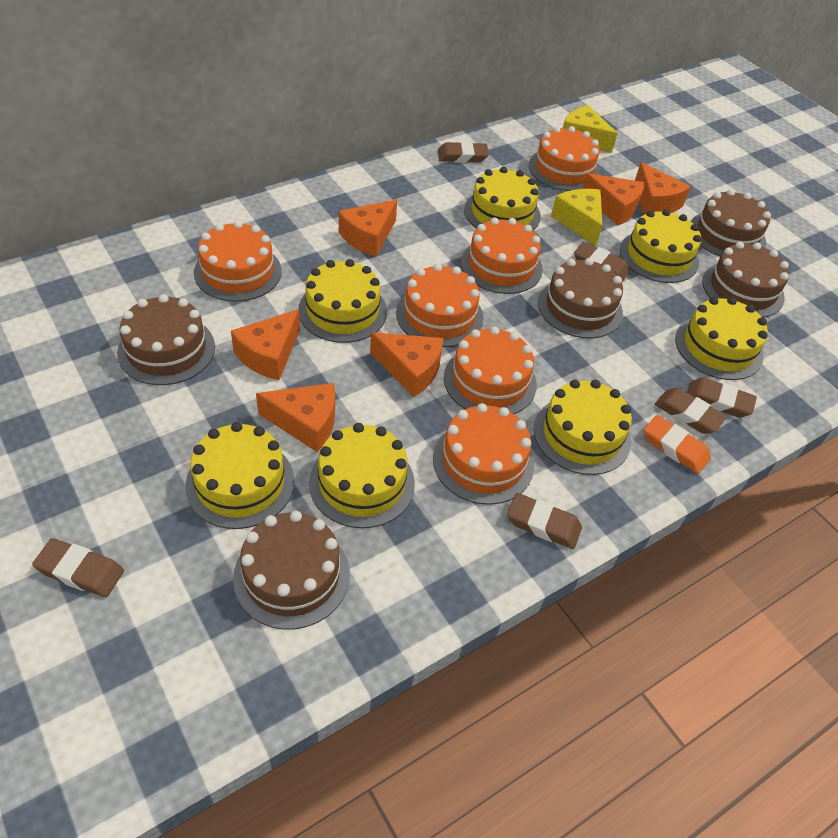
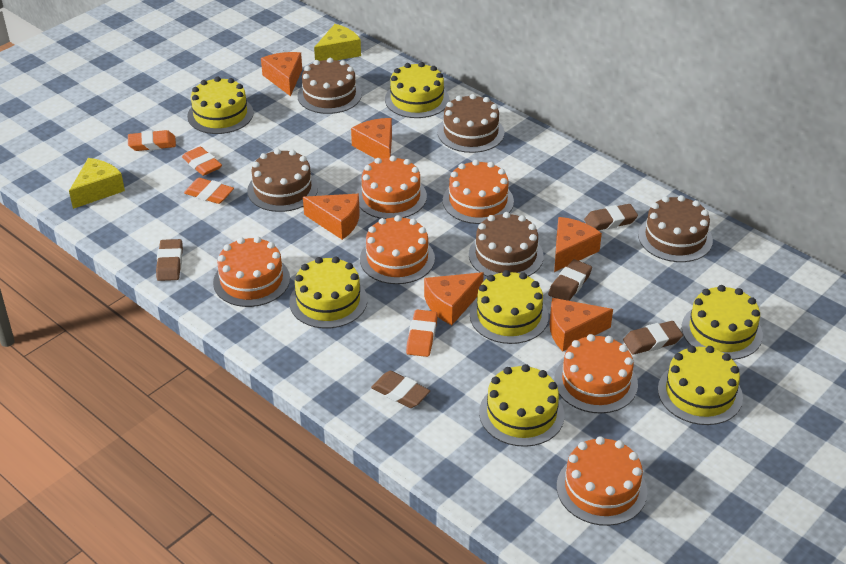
brown eraser: 6 -> 5
orange eraser: 1 -> 4

